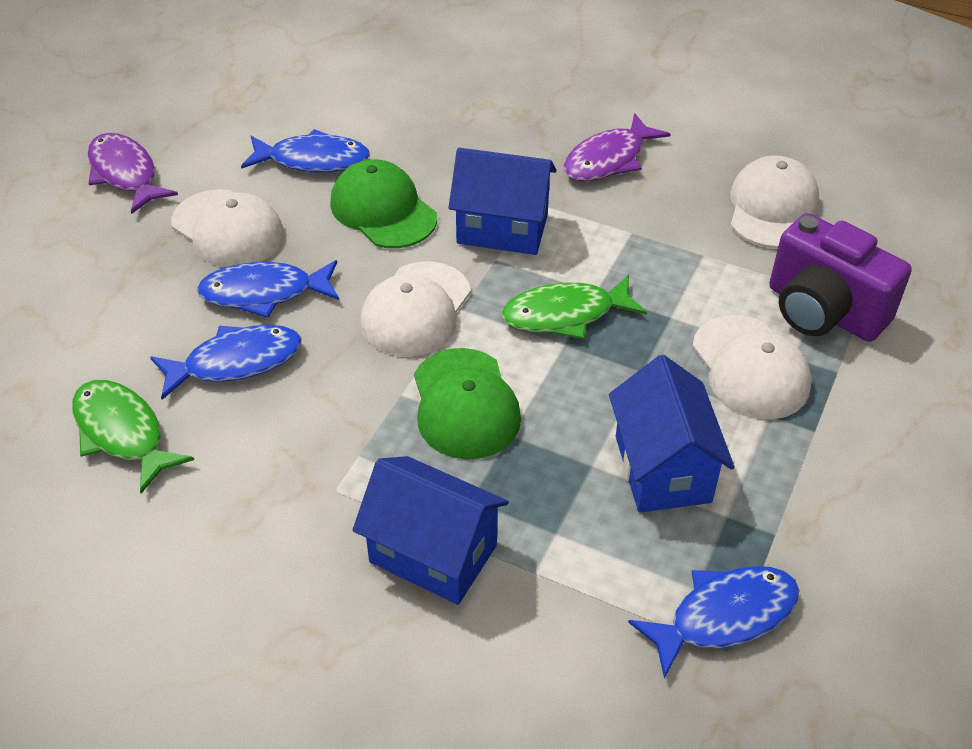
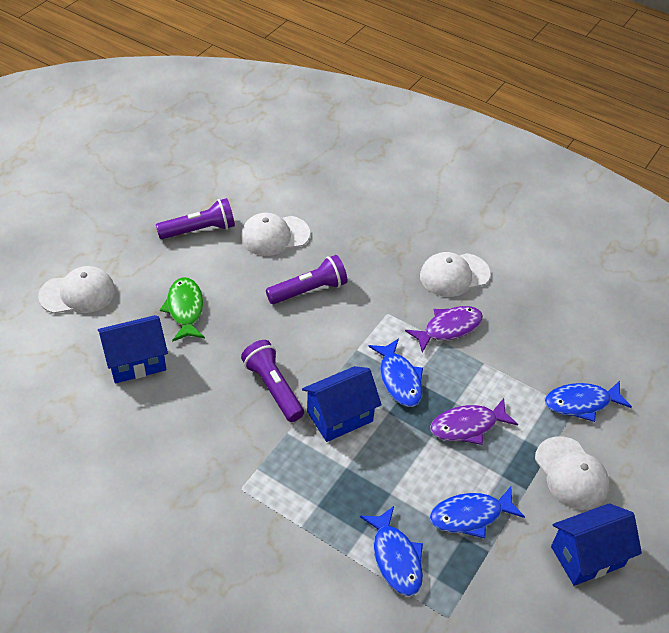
green cap: 2 -> 0
green fish: 2 -> 1
purple camera: 1 -> 0
purple flashlight: 0 -> 3

